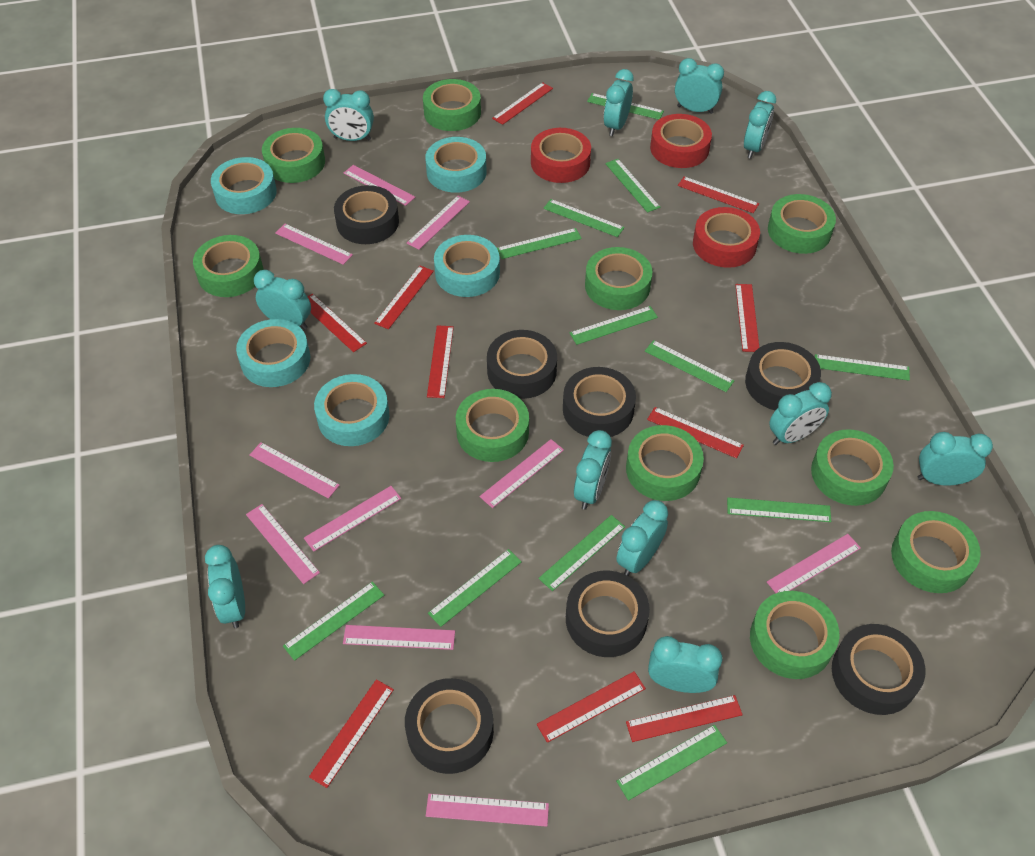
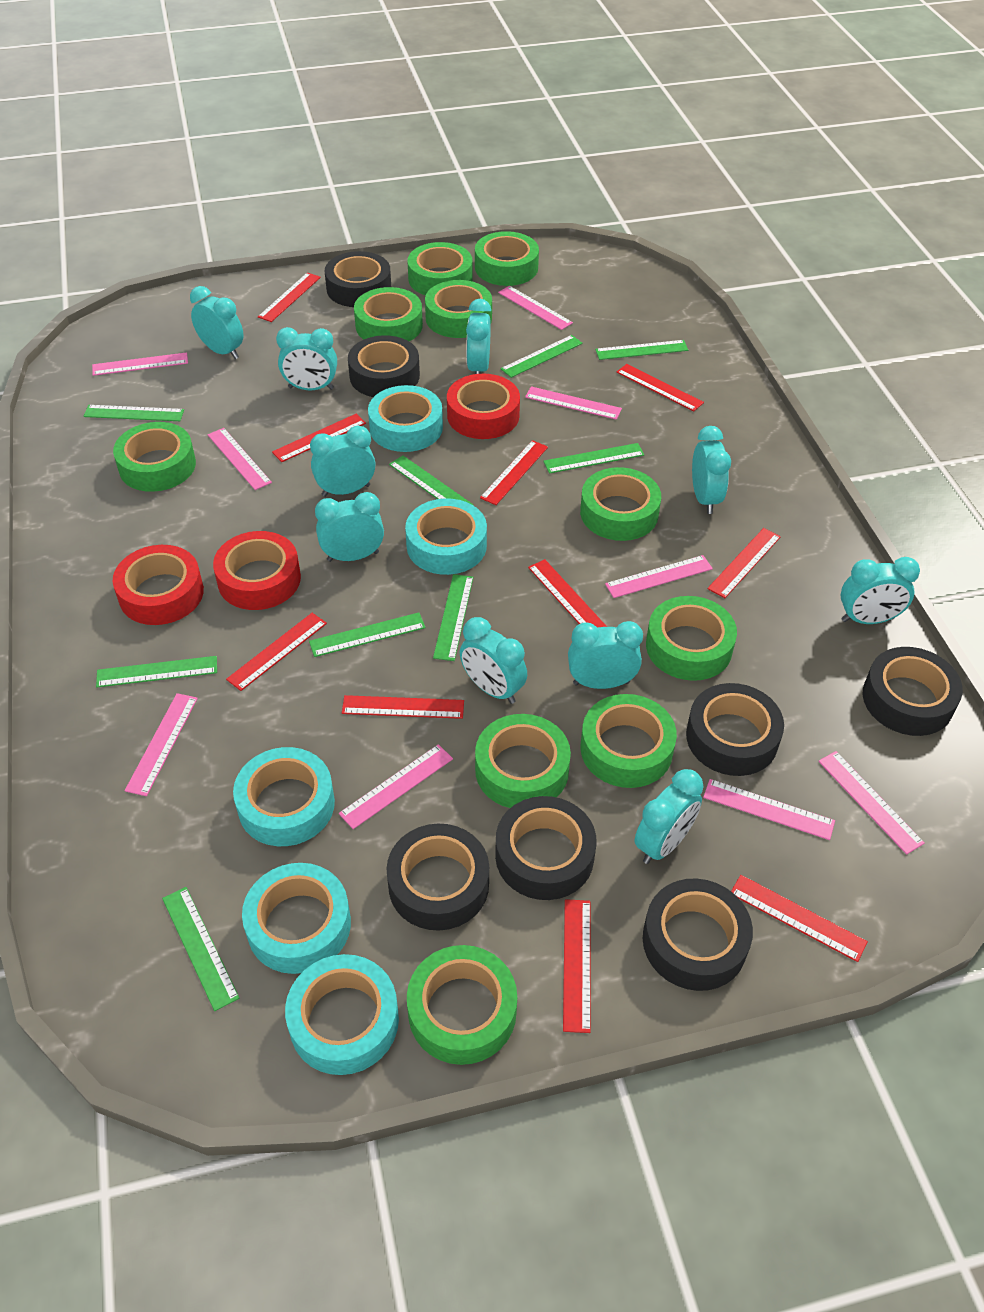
green ruler: 12 -> 9
pink ruler: 10 -> 9
turquoise clock: 11 -> 10

